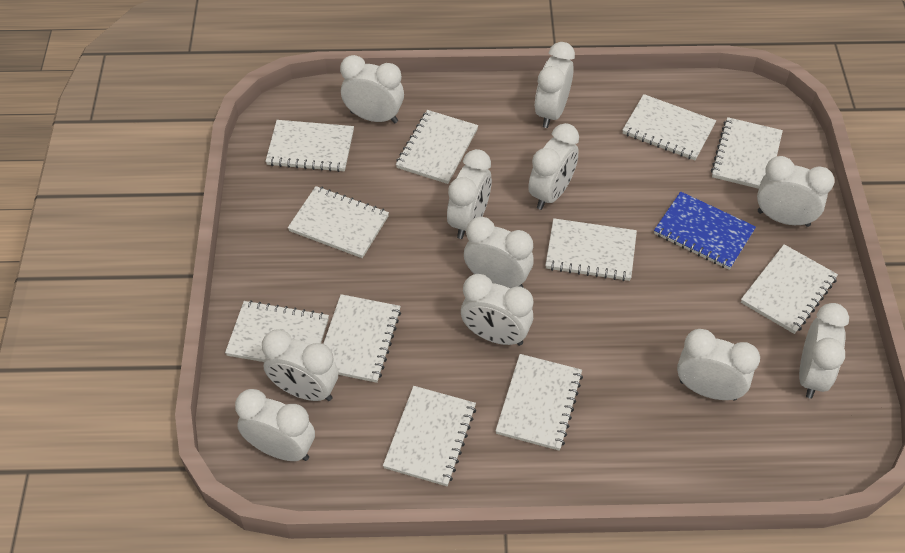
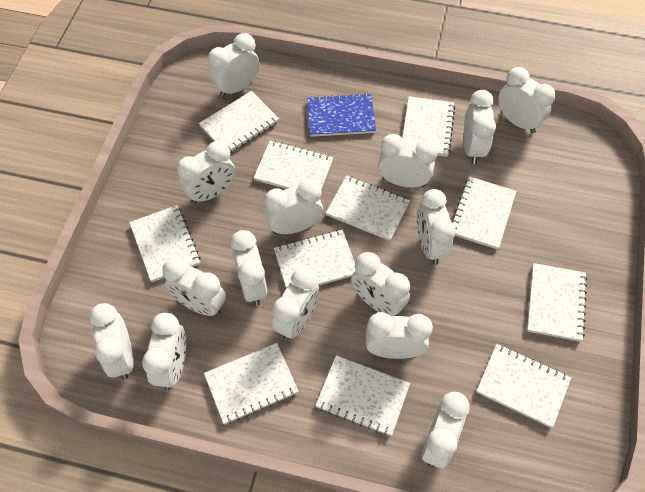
white clock: 11 -> 15

